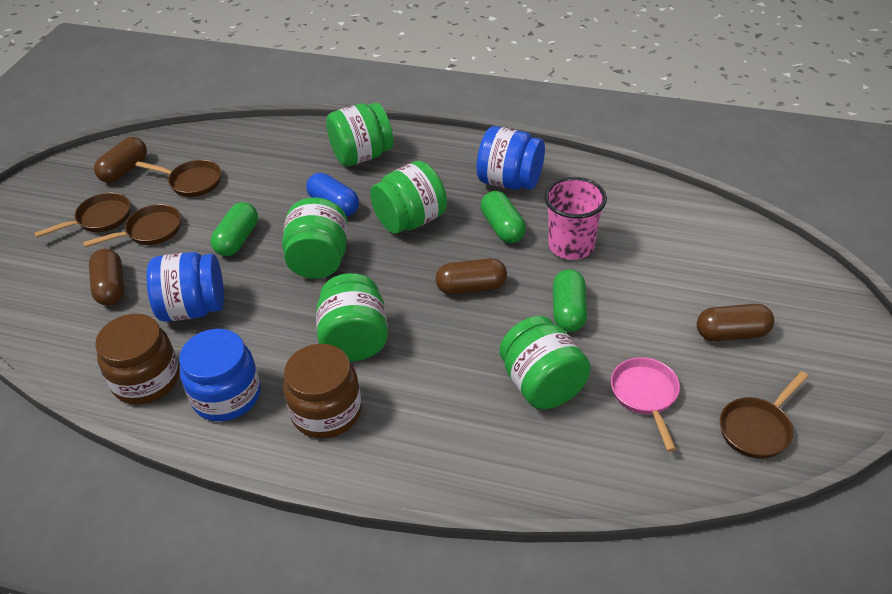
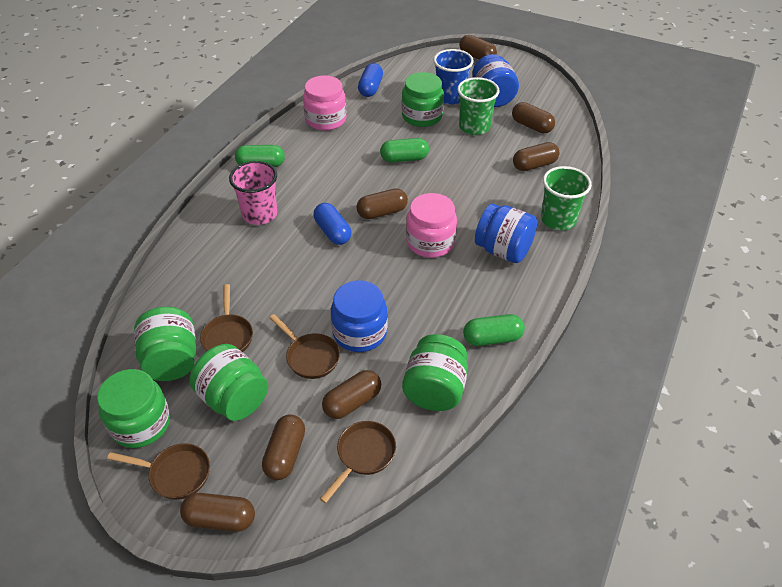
blue capsule: 1 -> 2
blue cup: 0 -> 1
brown capsule: 4 -> 7
brown jar: 2 -> 0
green cup: 0 -> 2
pink jar: 0 -> 2
pink pan: 1 -> 0

